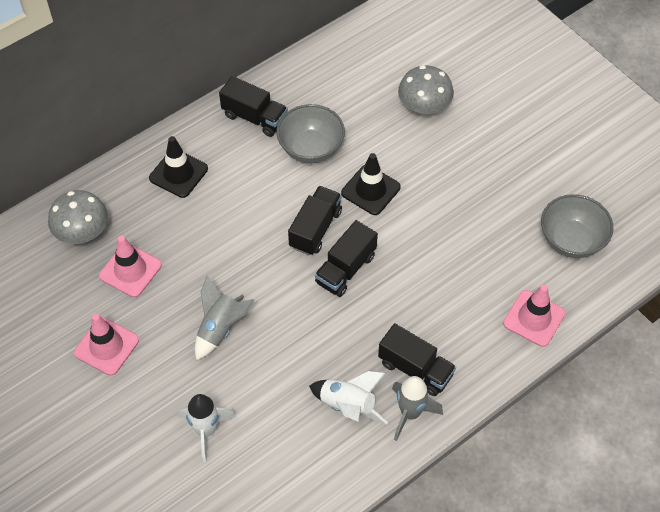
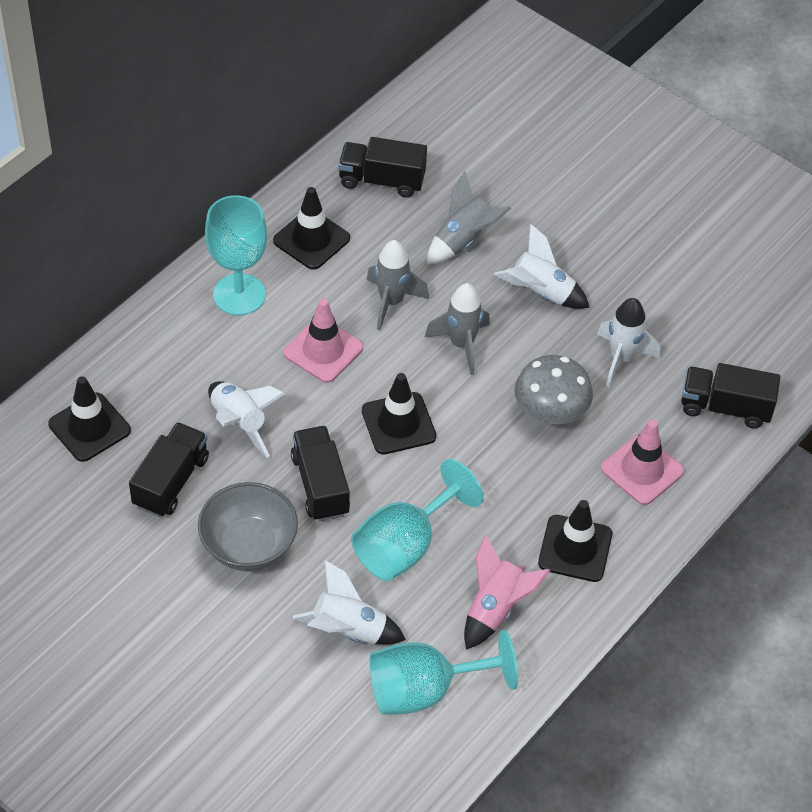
black traffic cone: 2 -> 4
grey bowl: 2 -> 1
grey mushroom: 2 -> 1
grey rocket: 2 -> 3
pink rocket: 0 -> 1
pink traffic cone: 3 -> 2
turquoise goblet: 0 -> 3
white rocket: 2 -> 4

